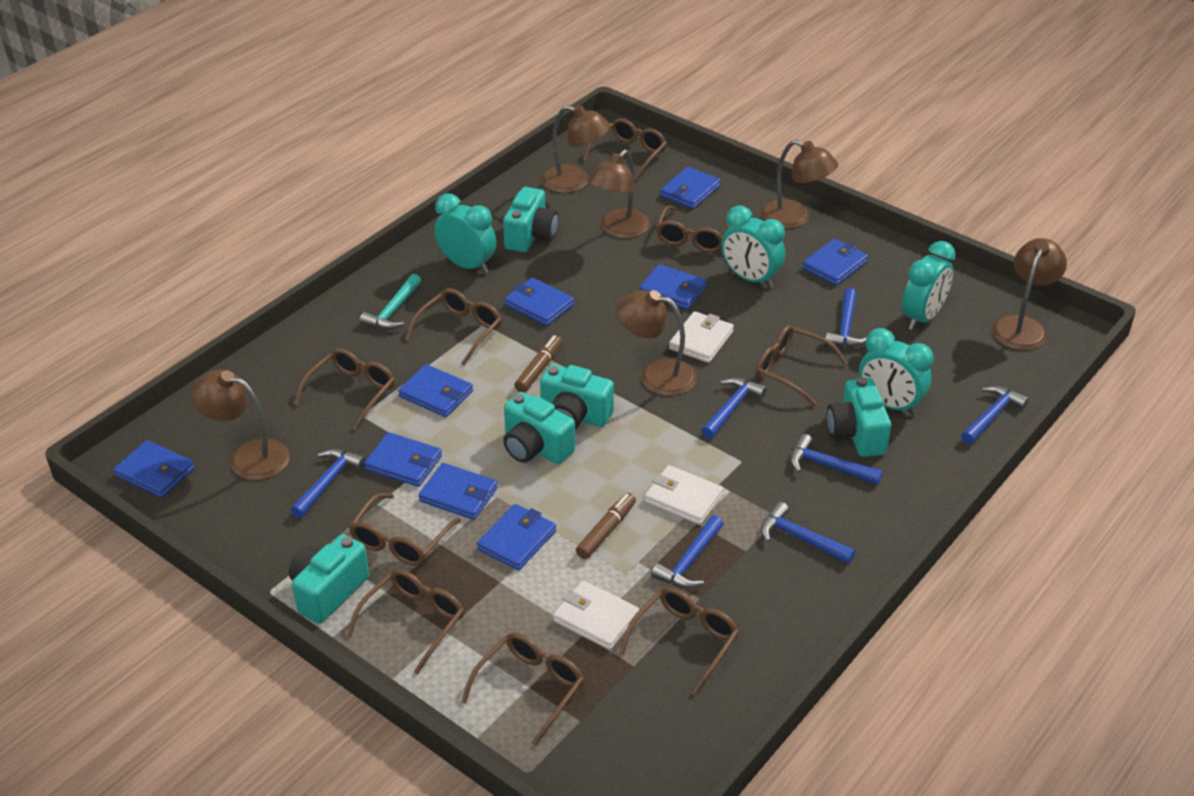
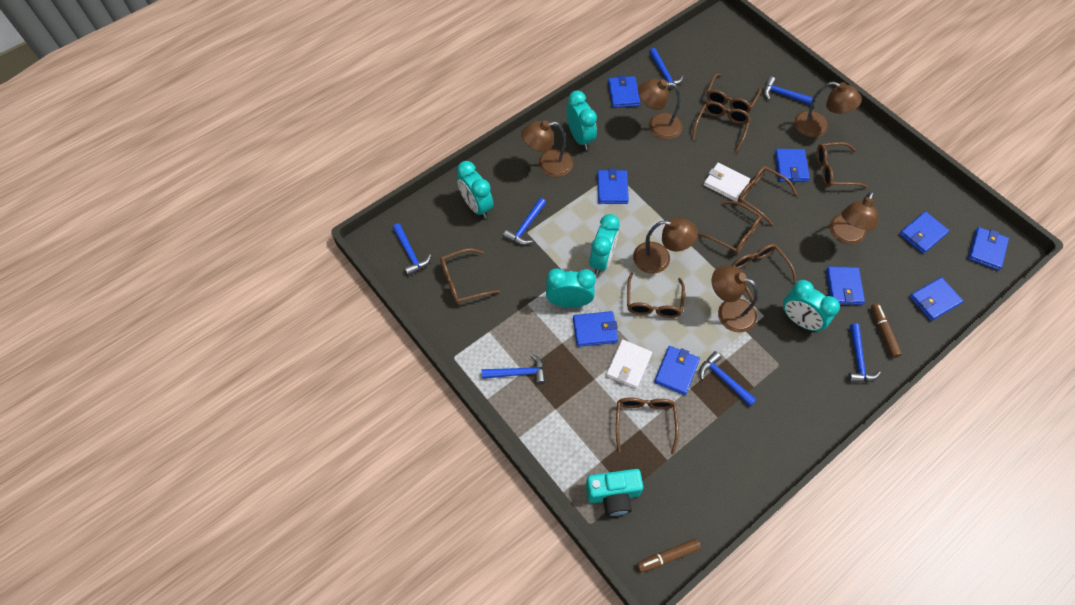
turquoise camera: 5 -> 1
turquoise clock: 4 -> 5
turquoise hammer: 1 -> 0
white wallet: 3 -> 2

